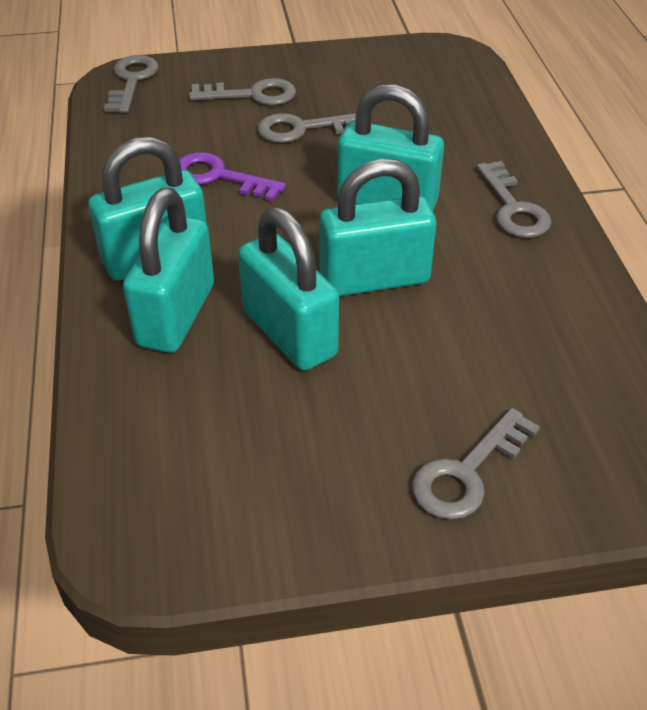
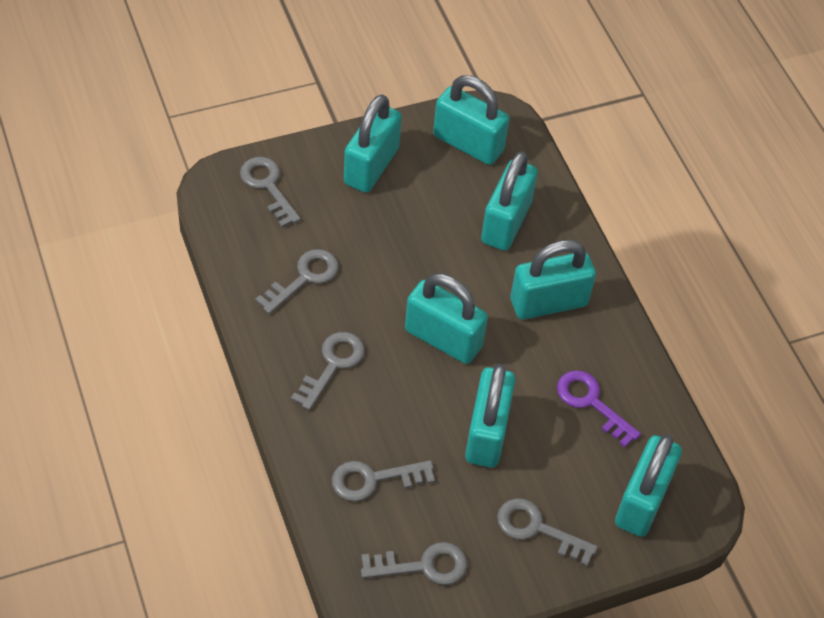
grey key: 5 -> 6
turquoise padlock: 5 -> 7

